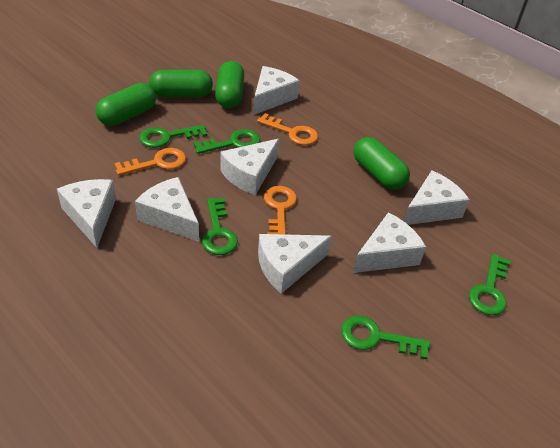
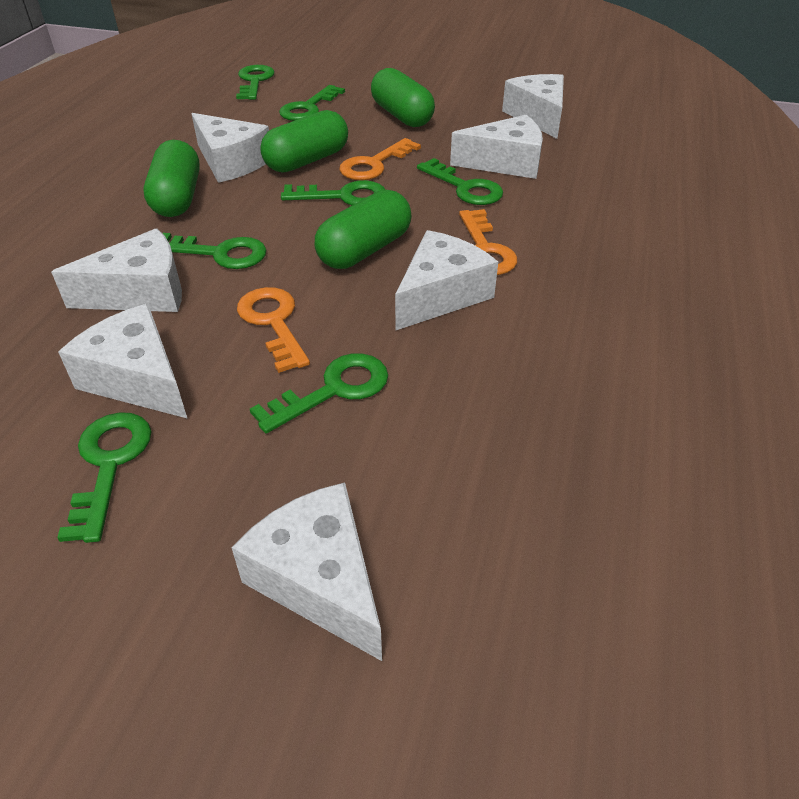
green key: 5 -> 7

